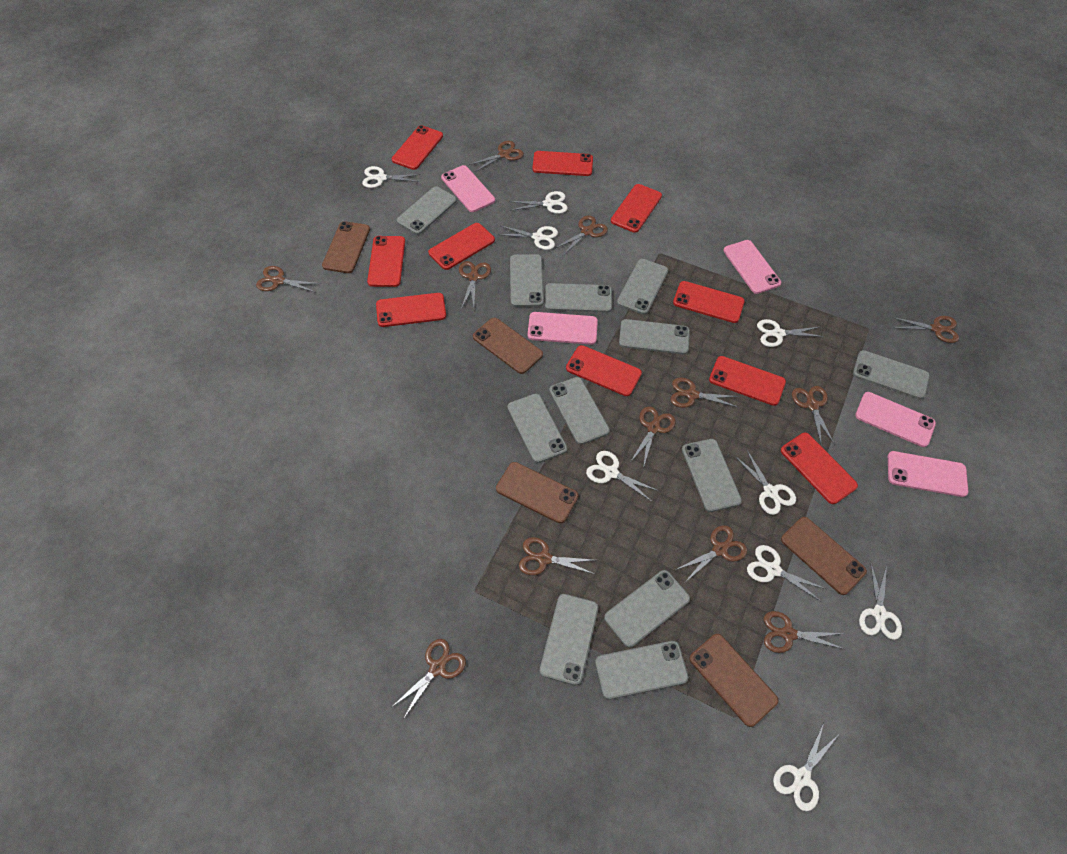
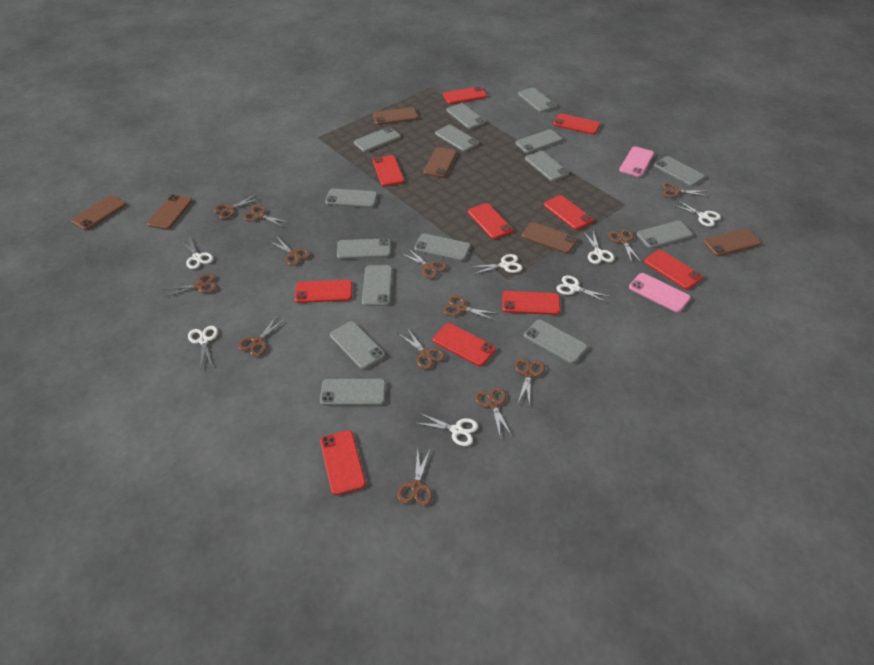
brown phone: 5 -> 6
brown scissors: 12 -> 13
grey phone: 12 -> 15
pink phone: 5 -> 2
white scissors: 9 -> 7

